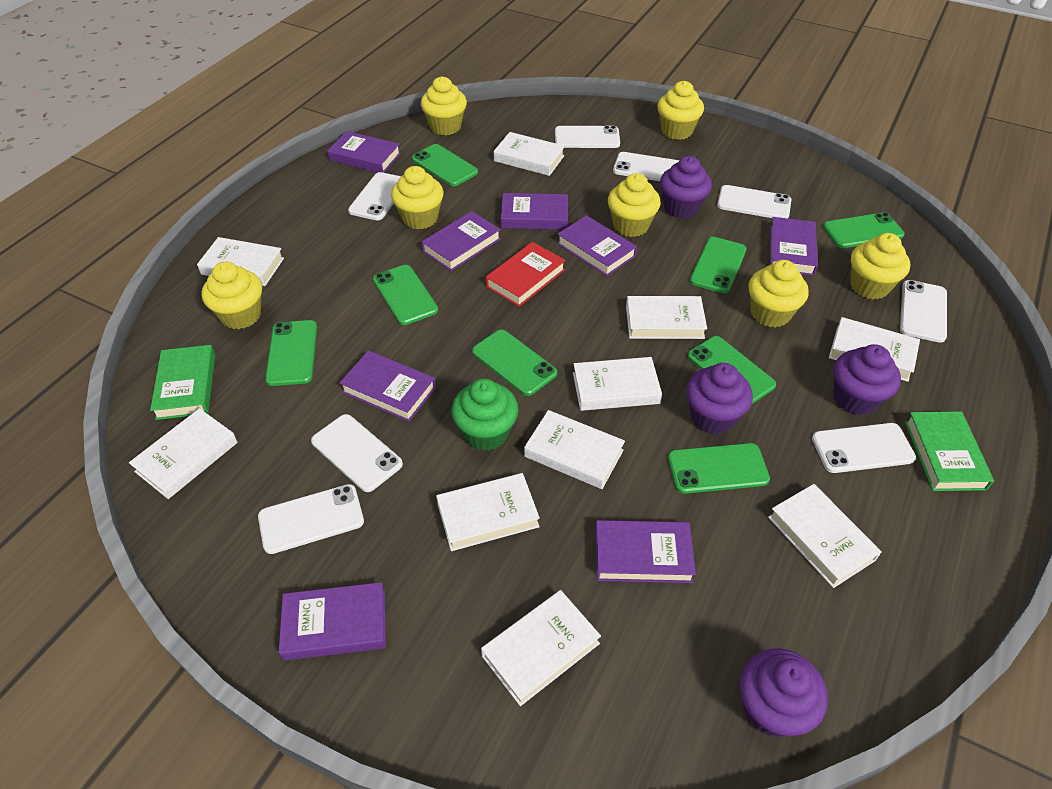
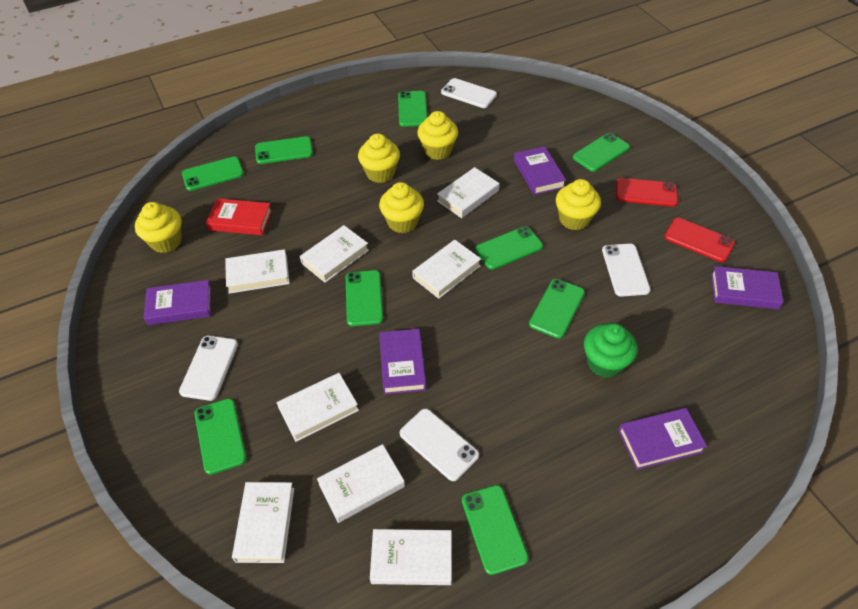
green book: 2 -> 0
green phone: 8 -> 9
purple book: 8 -> 5
purple cupcake: 4 -> 0
red phone: 0 -> 2
white book: 10 -> 8
white phone: 8 -> 4
yellow cupcake: 7 -> 5

